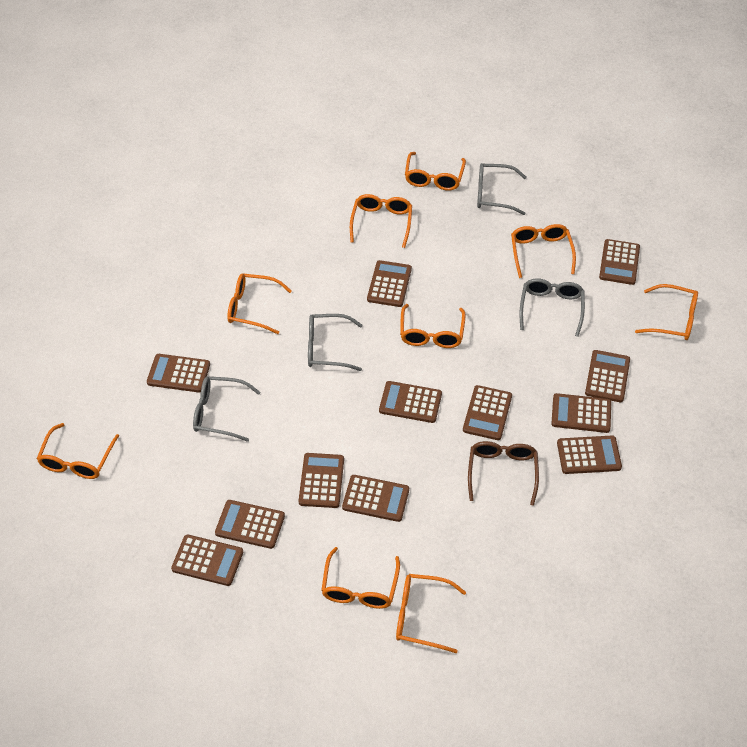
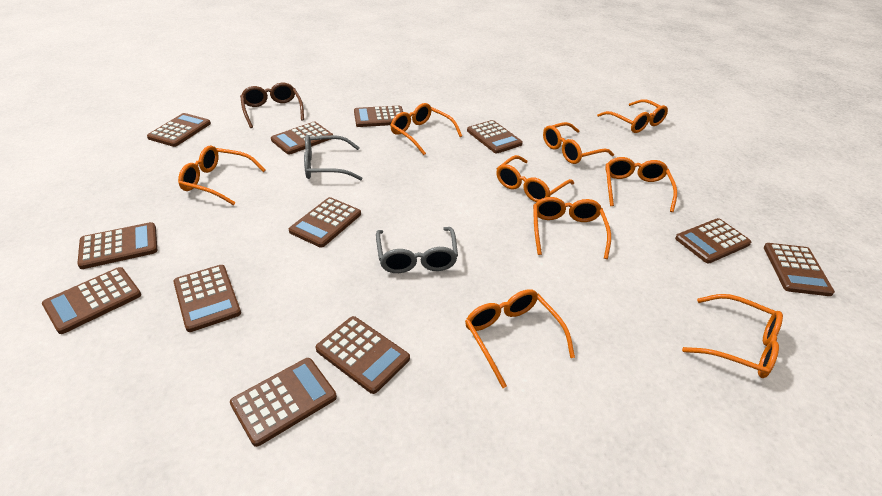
grey glasses: 4 -> 2

